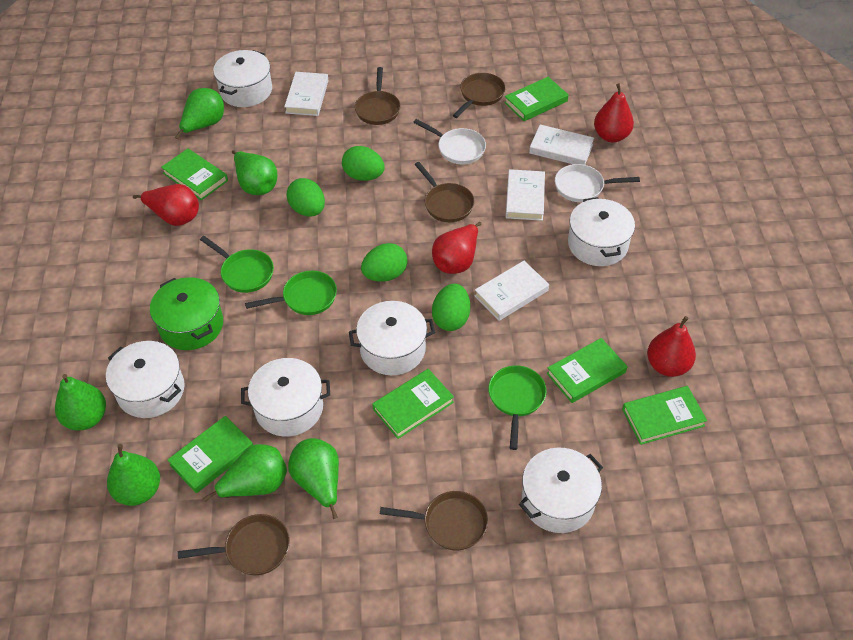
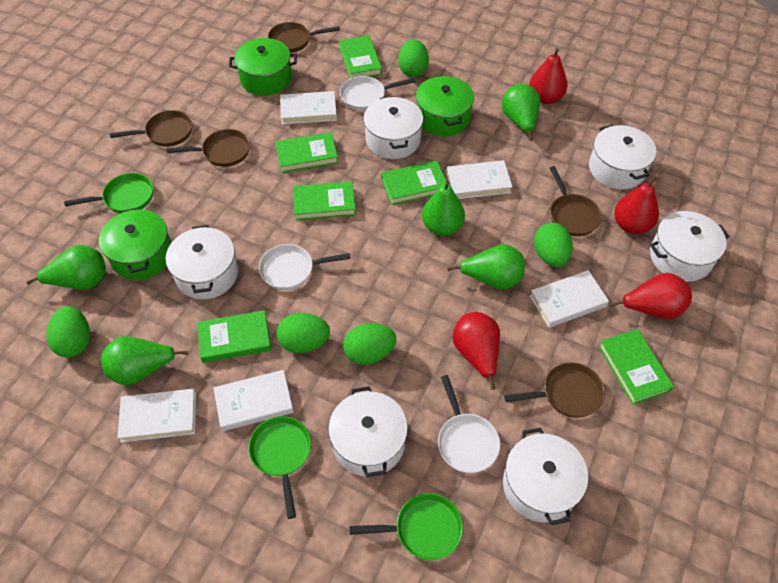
green egg: 4 -> 5
green pear: 6 -> 5
green pot: 1 -> 3
white book: 4 -> 5
white pan: 2 -> 3

